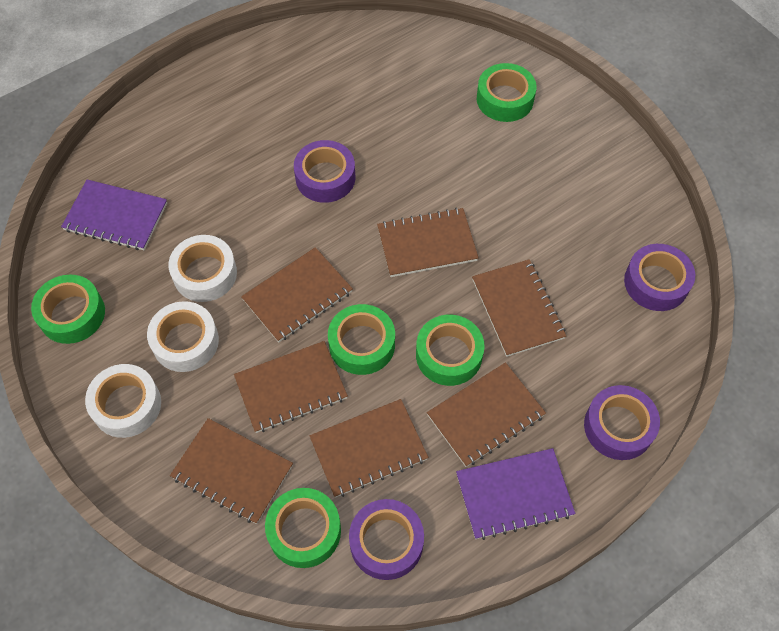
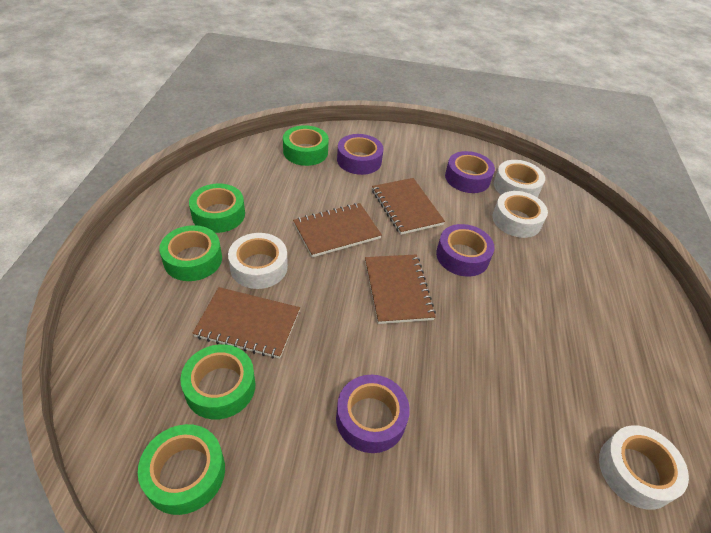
brown notebook: 7 -> 4
purple notebook: 2 -> 0
white tape: 3 -> 4

